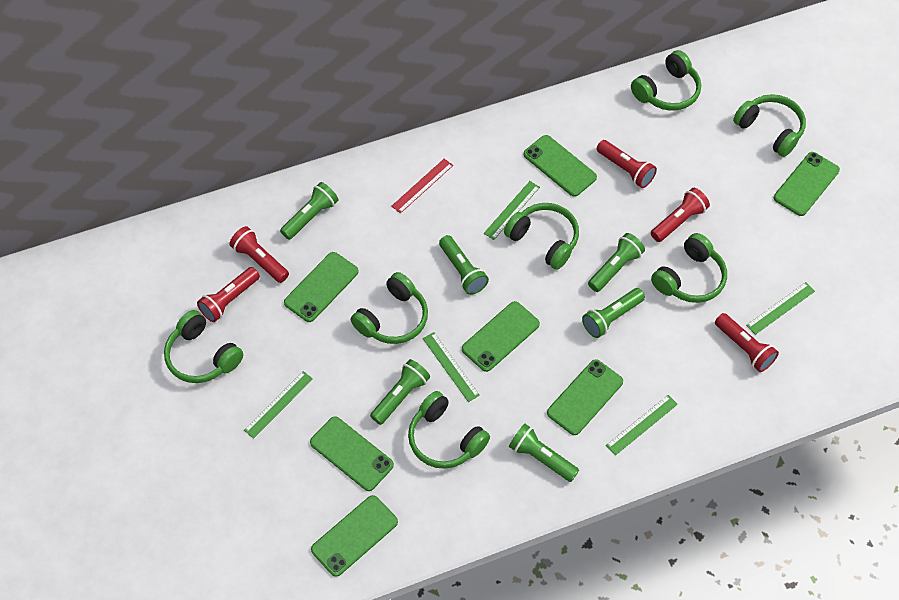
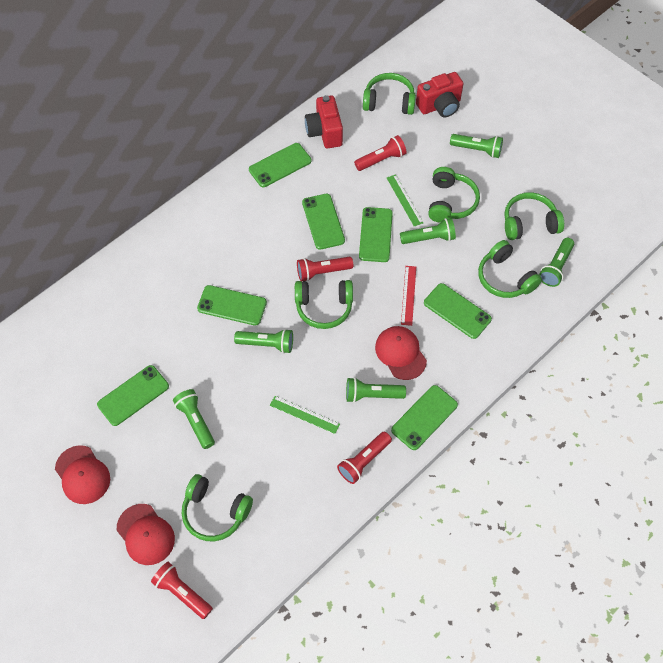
green headphones: 7 -> 6
green ruler: 5 -> 2
red camera: 0 -> 2
red cap: 0 -> 3
red flashlight: 5 -> 4

